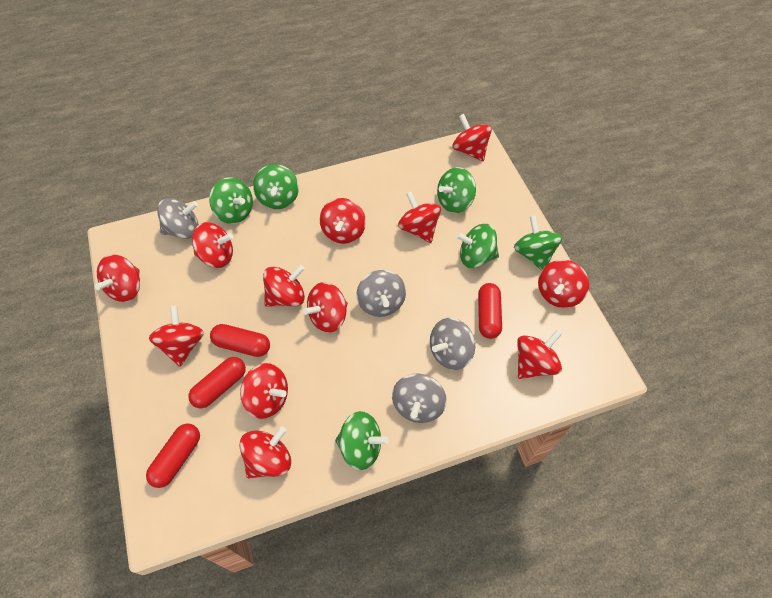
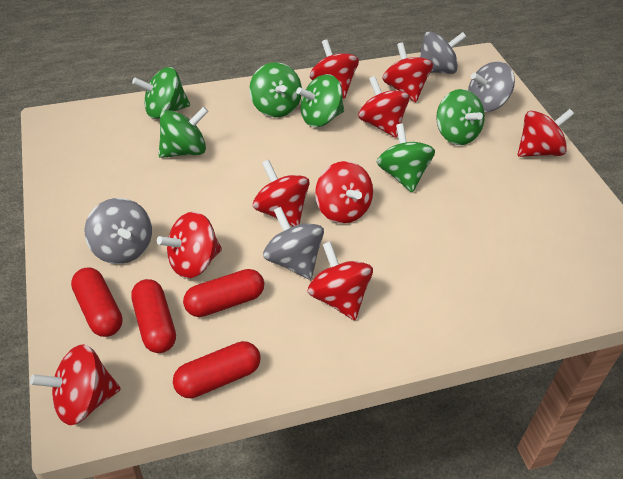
red spinning top: 12 -> 9

